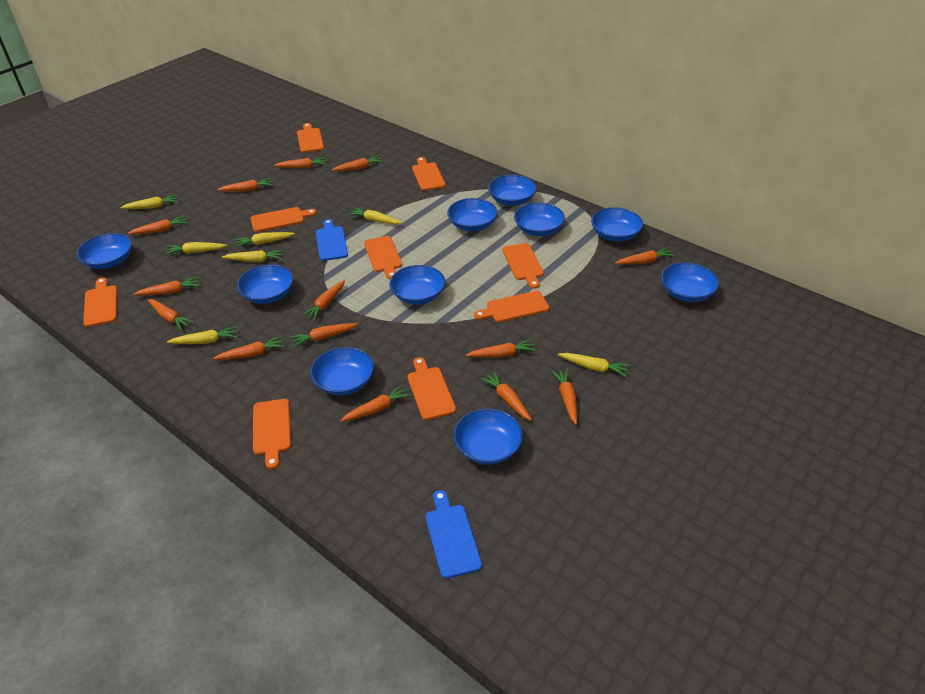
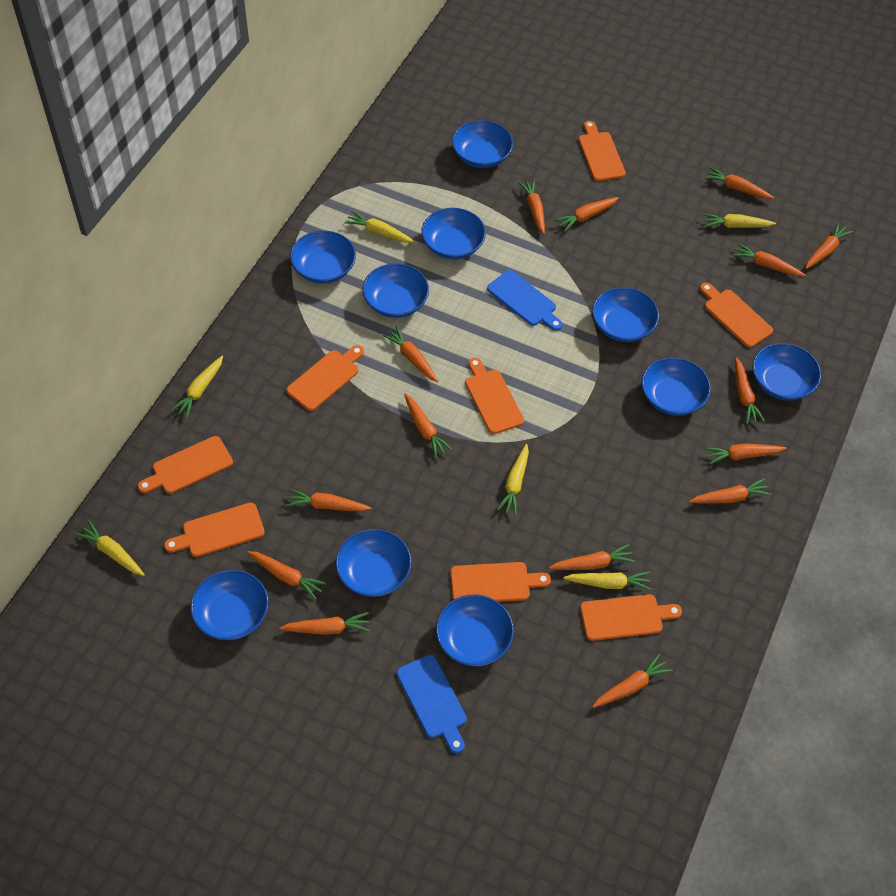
orange carrot: 14 -> 15
orange cutting board: 9 -> 8
yellow carrot: 7 -> 6

